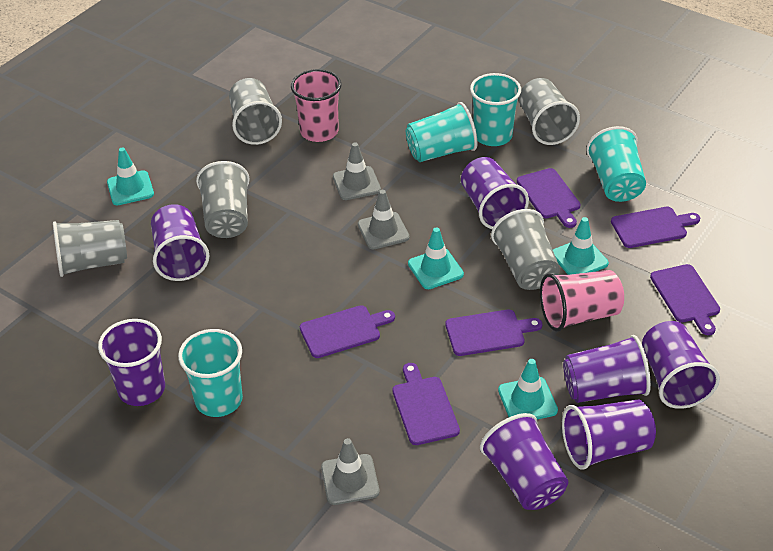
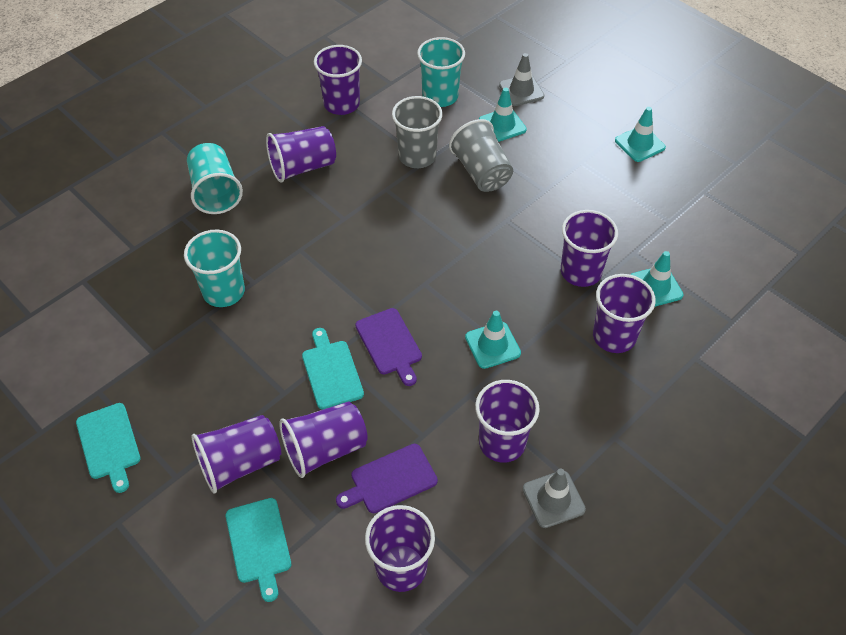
grey cup: 5 -> 2
grey traffic cone: 3 -> 2
pink cup: 2 -> 0
purple cup: 7 -> 8
purple cutting board: 6 -> 2
turquoise cup: 4 -> 3
turquoise cutting board: 0 -> 3

